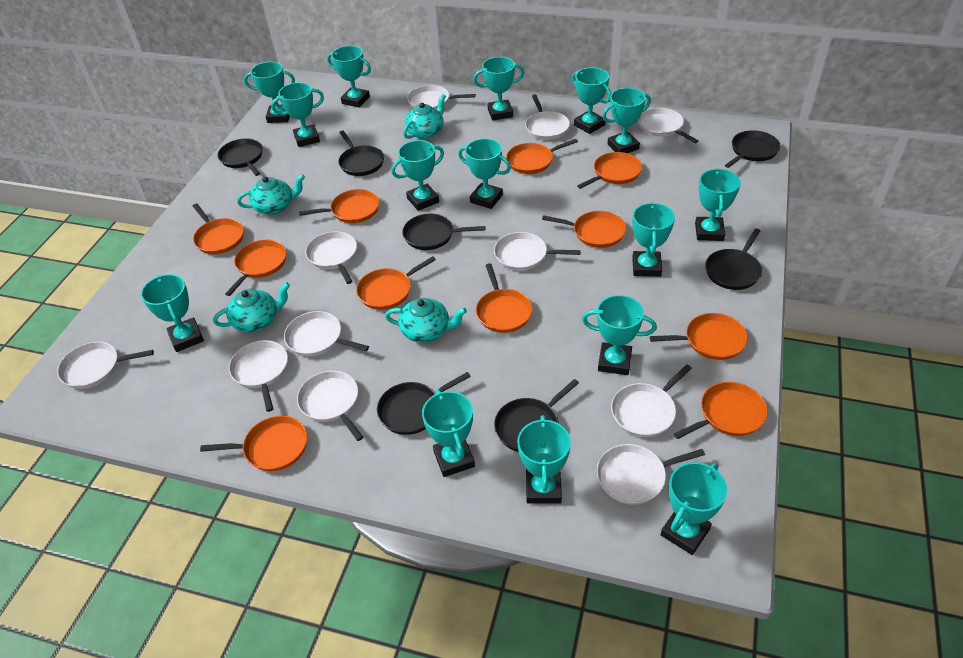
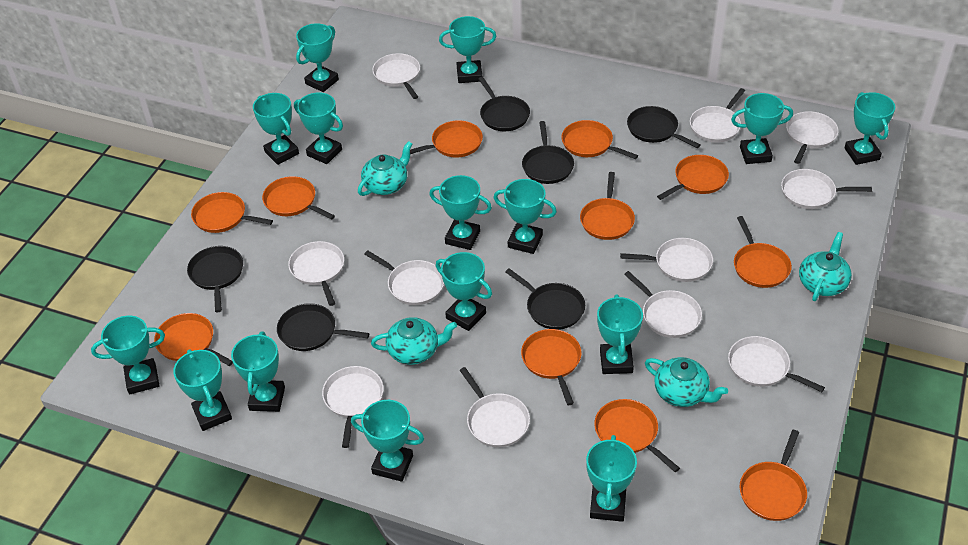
black pan: 7 -> 6

